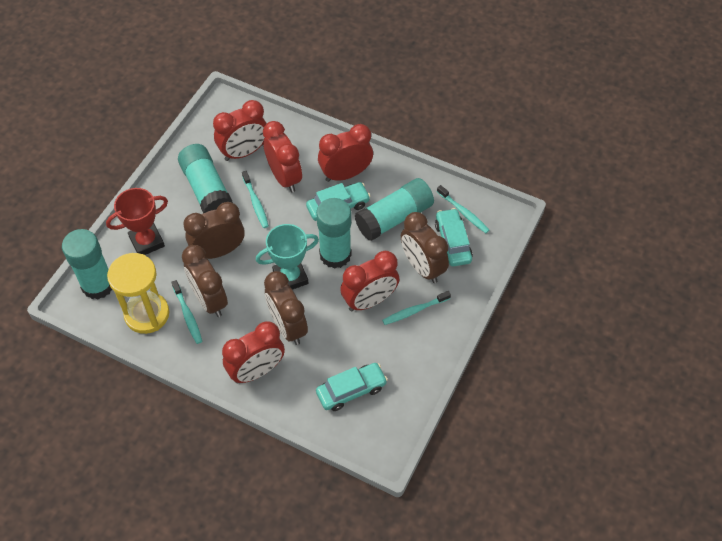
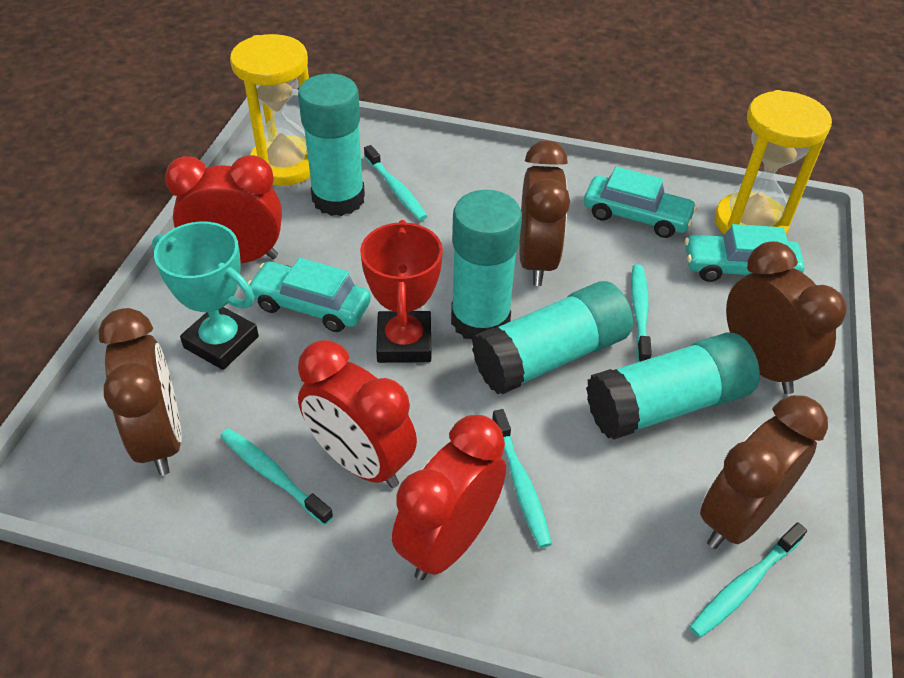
red clock: 5 -> 3
turquoise toothbrush: 4 -> 5
yellow hourglass: 1 -> 2

